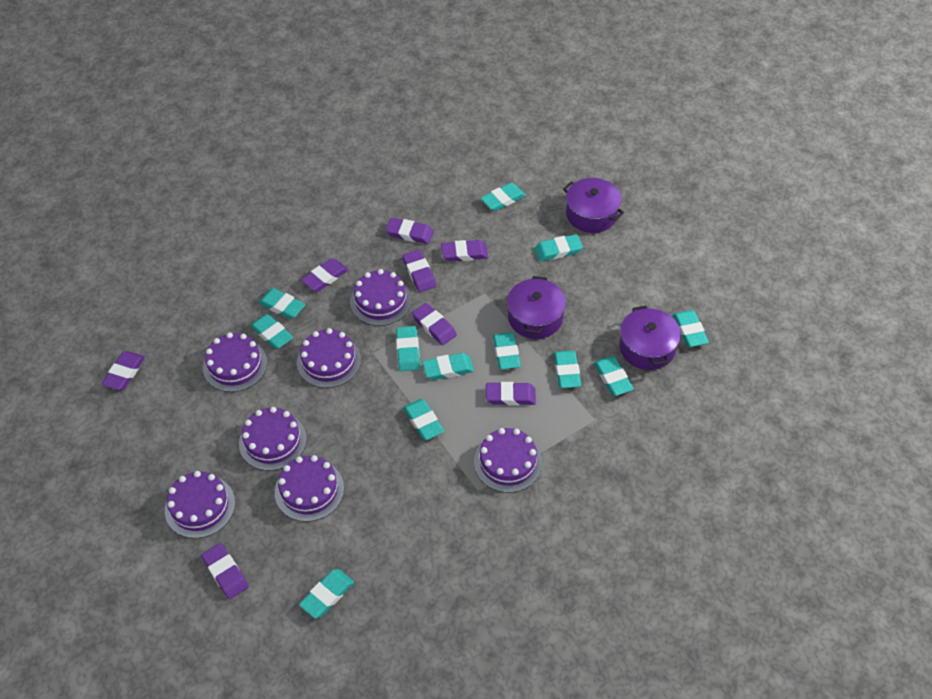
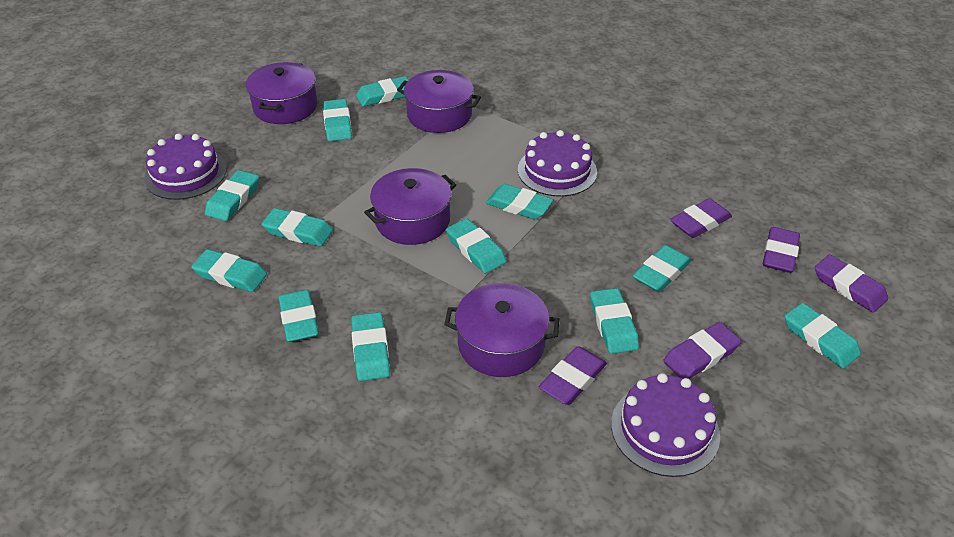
purple cake: 7 -> 3
purple eraser: 8 -> 5
purple pot: 3 -> 4

